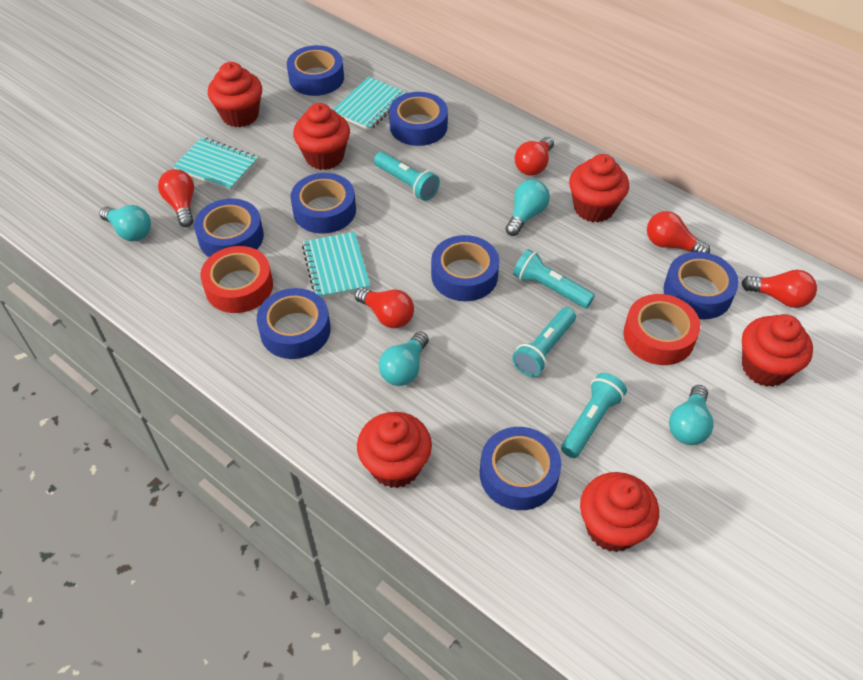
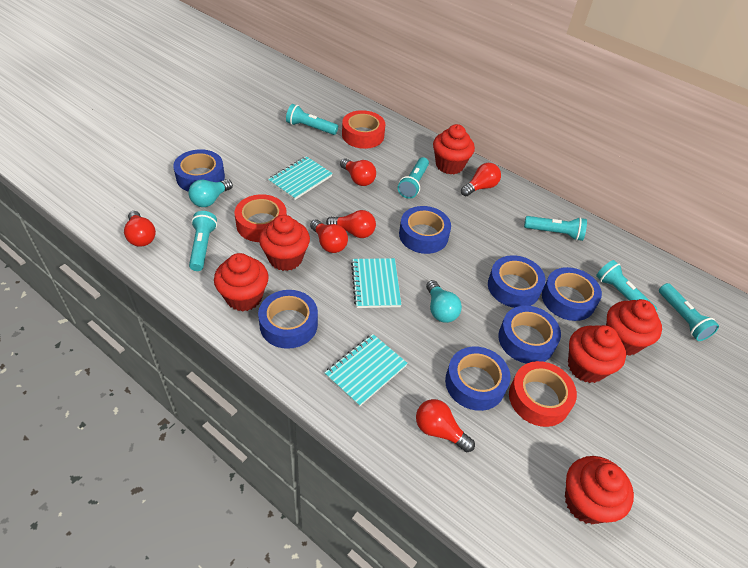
blue tape: 8 -> 7
red light bulb: 5 -> 6
red tape: 2 -> 3
turquoise flashlight: 4 -> 6
turquoise light bulb: 4 -> 2

